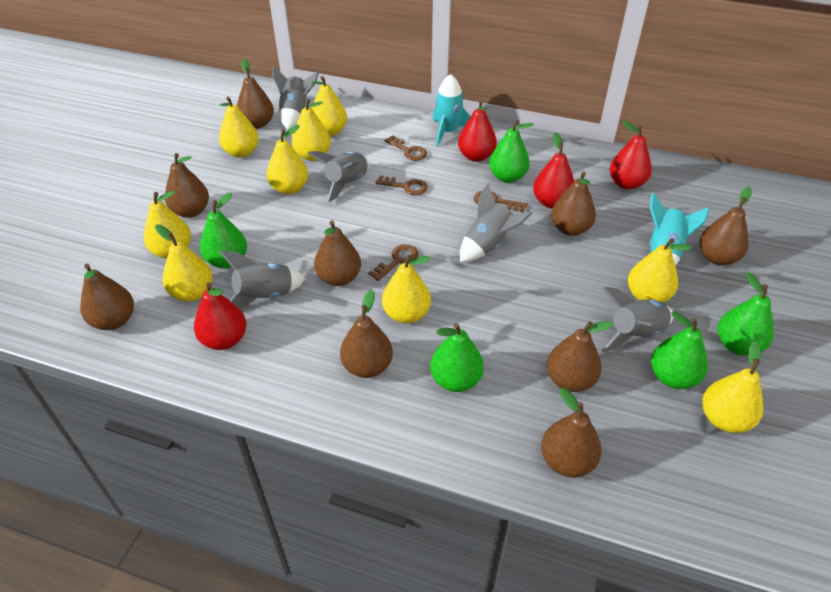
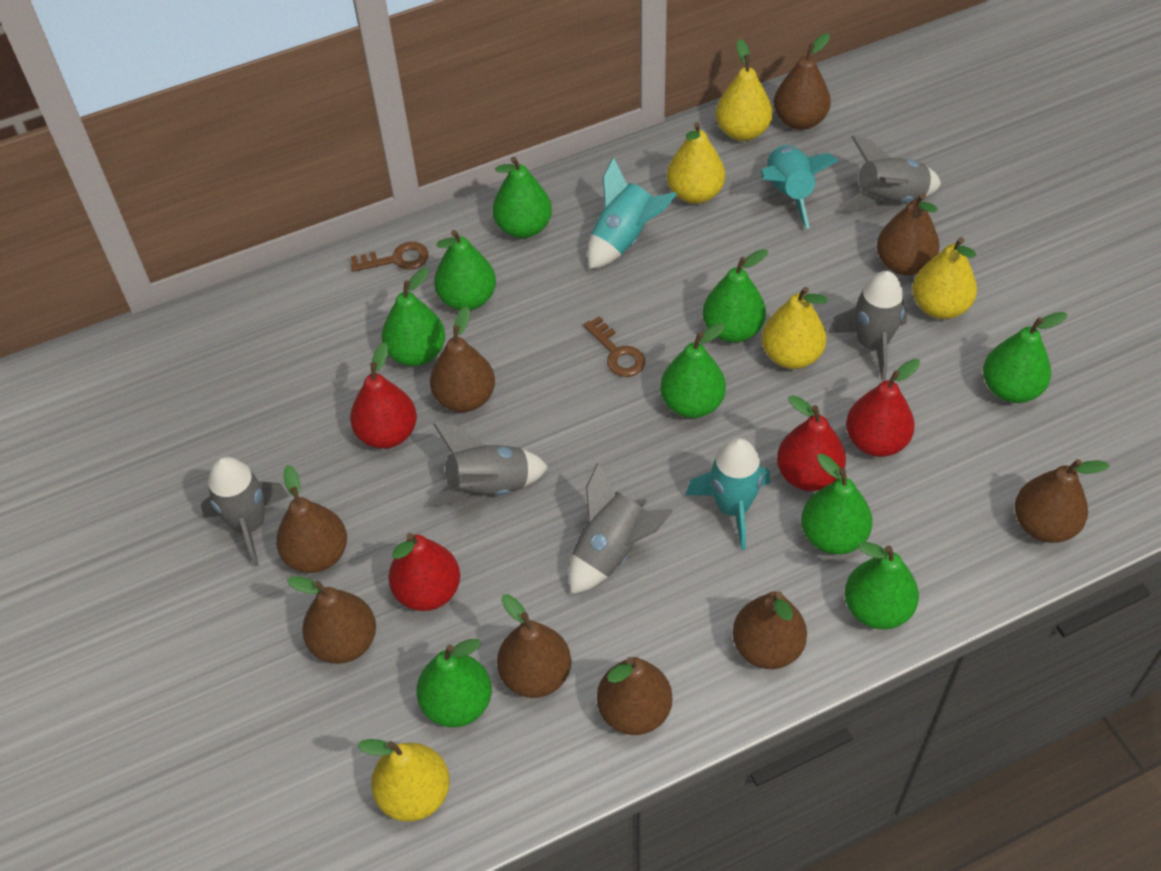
brown key: 4 -> 2
green pear: 5 -> 9
turquoise rocket: 2 -> 3
yellow pear: 9 -> 5

